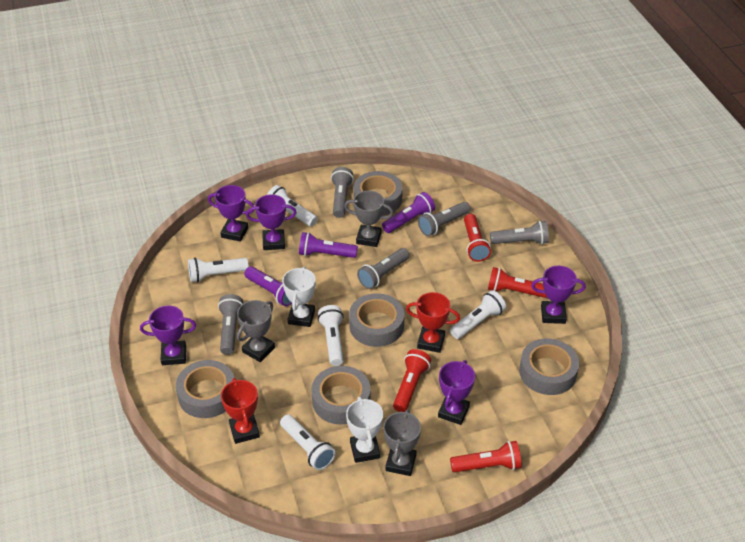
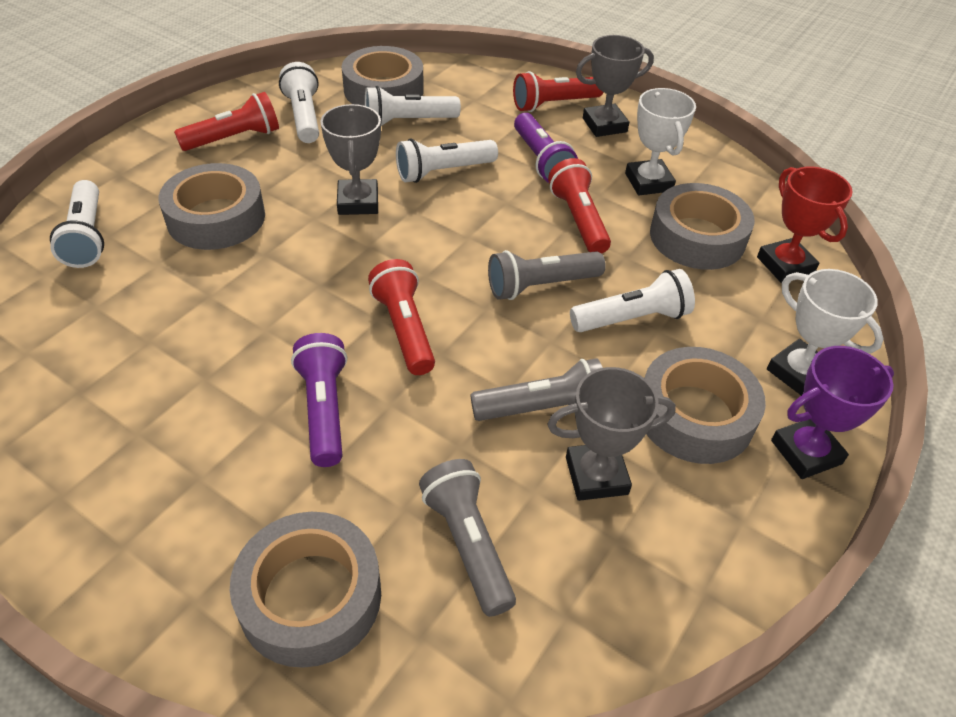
grey flashlight: 5 -> 3
purple flashlight: 3 -> 2
purple trophy: 5 -> 1
red trophy: 2 -> 1

